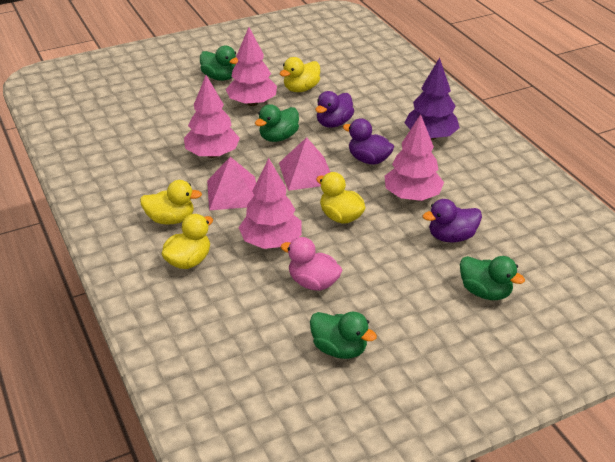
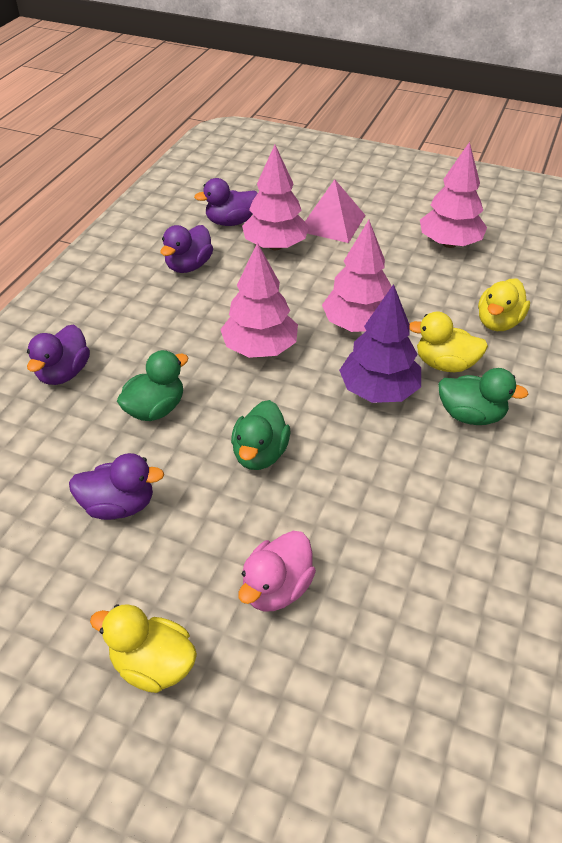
green duck: 4 -> 3
pink pyramid: 2 -> 1
purple duck: 3 -> 4
yellow duck: 4 -> 3

